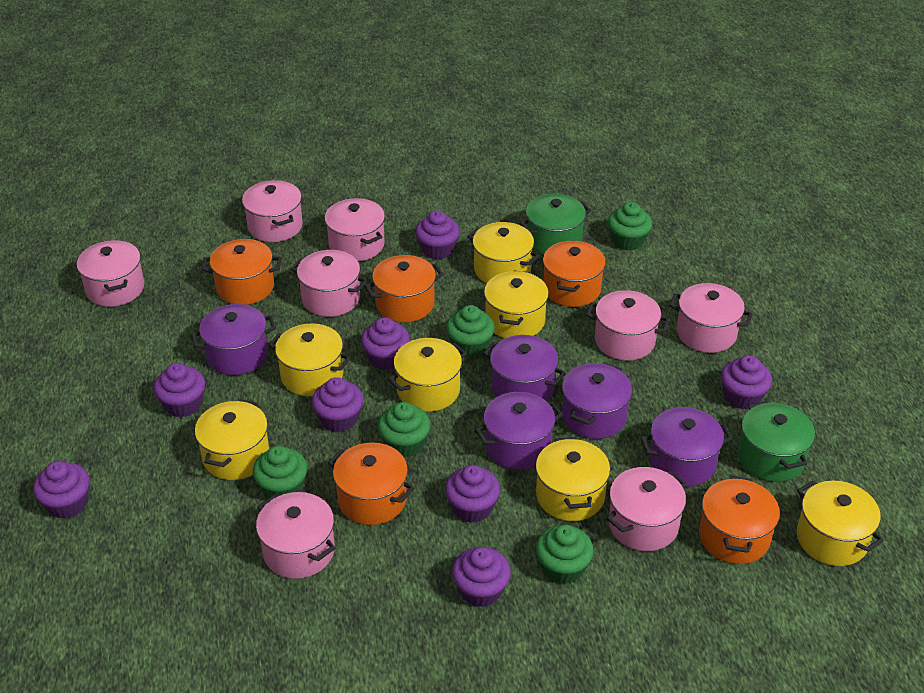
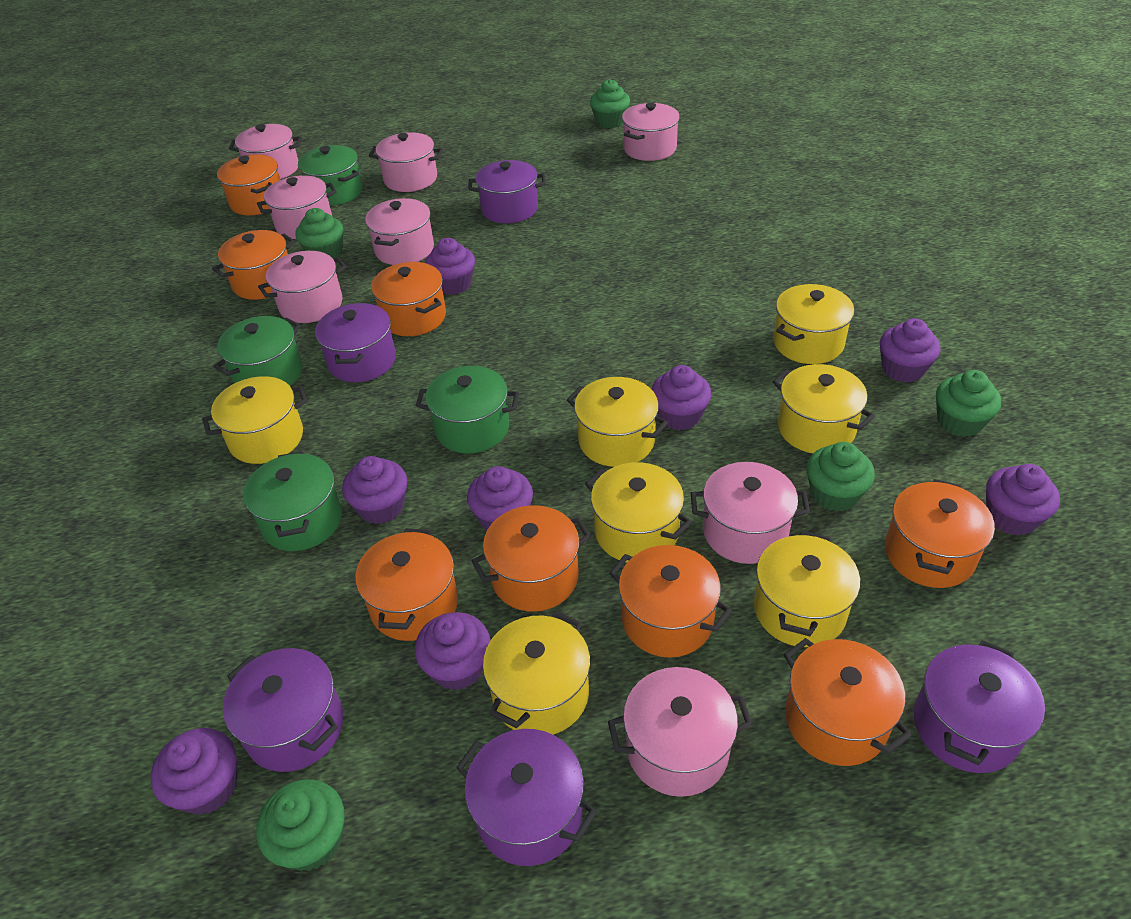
green pot: 2 -> 4
orange pot: 5 -> 8

